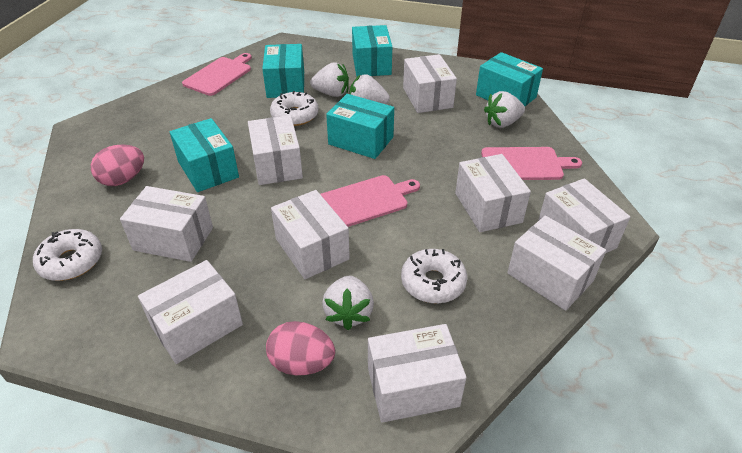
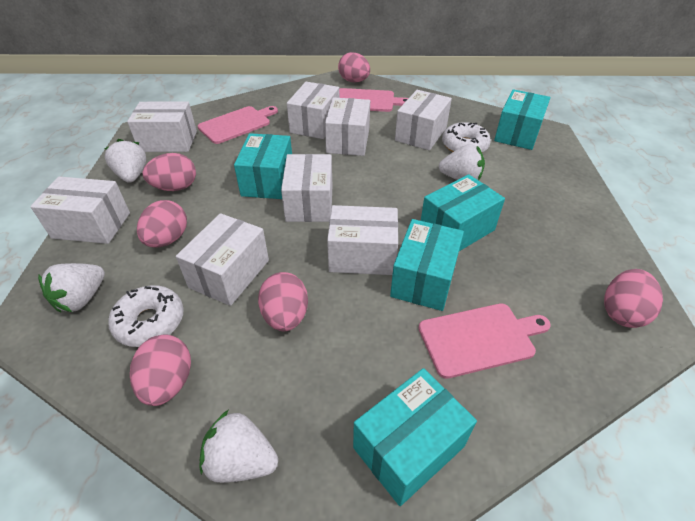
pink egg: 2 -> 6
white box: 9 -> 8
white donut: 3 -> 2

